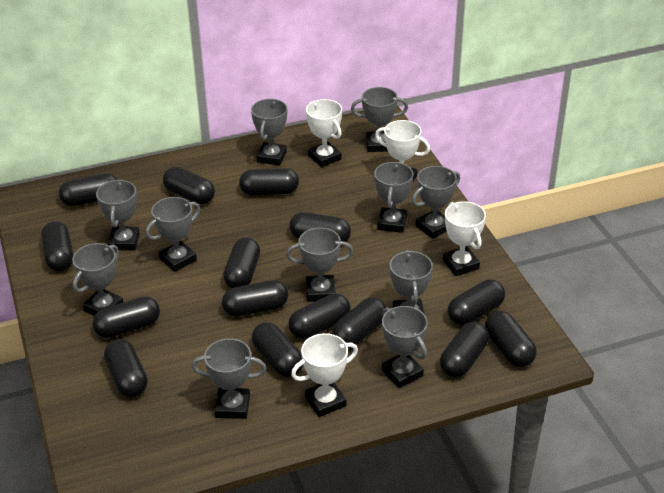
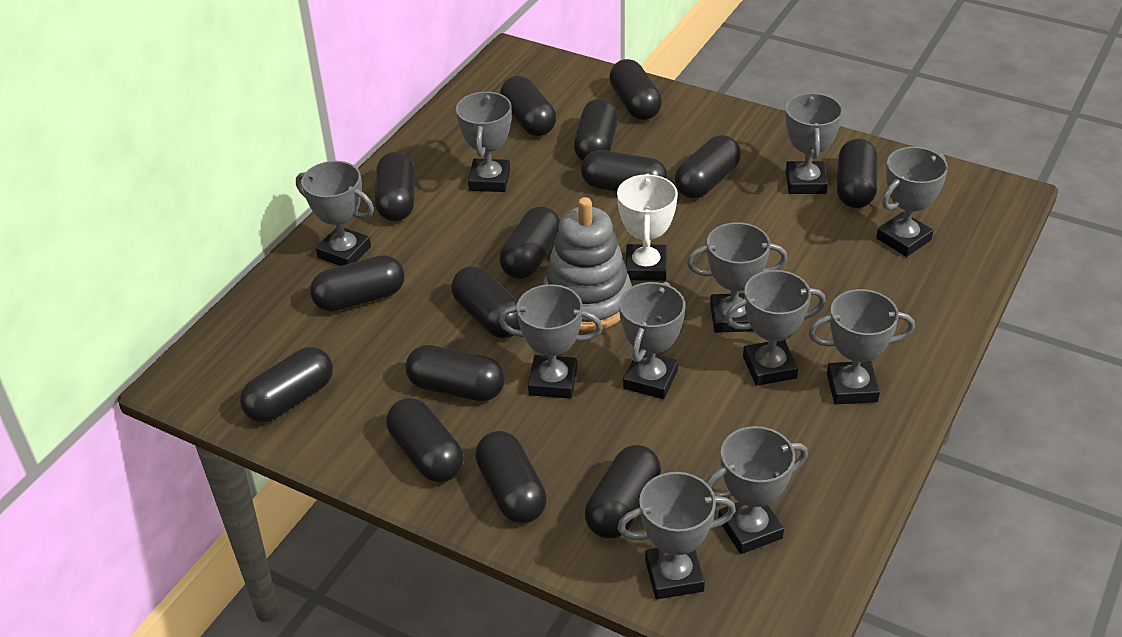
grey stacking toy: 0 -> 1
white trophy: 4 -> 1

